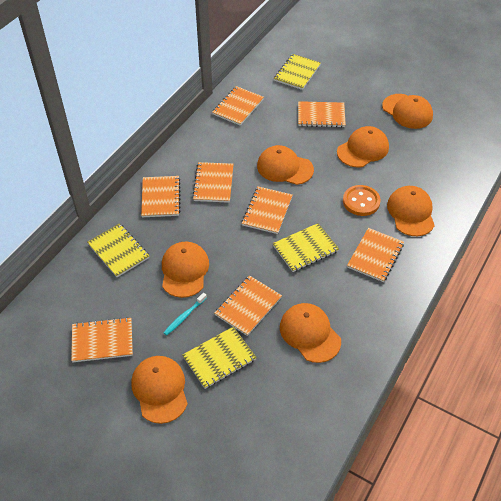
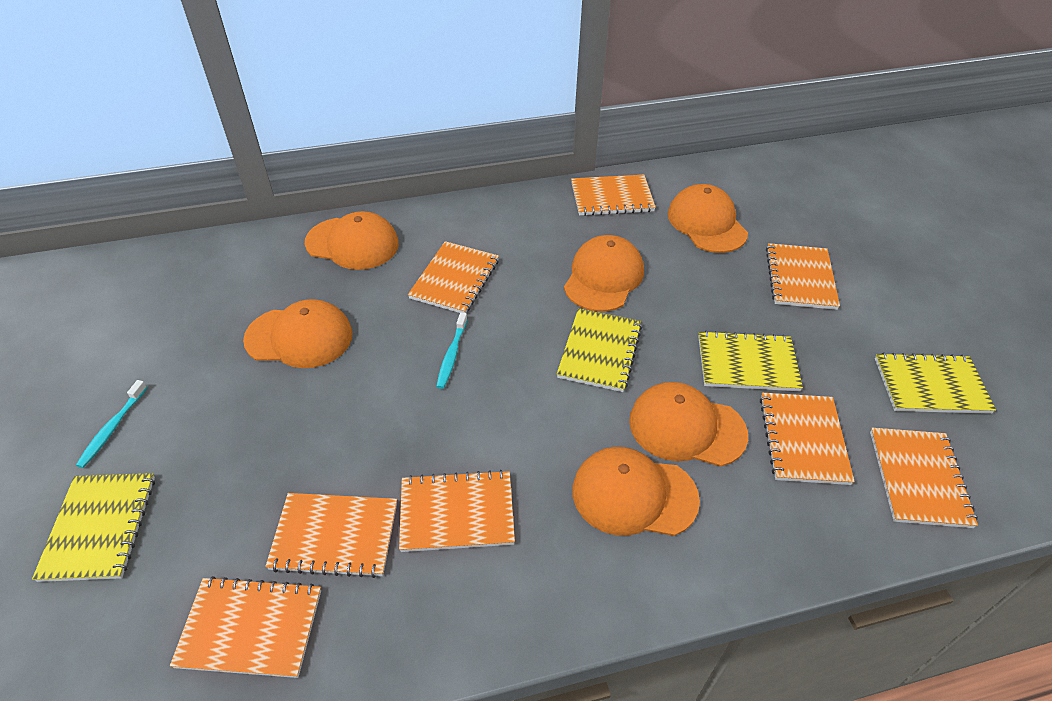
orange button: 1 -> 0
orange cap: 7 -> 6
turquoise toothbrush: 1 -> 2

